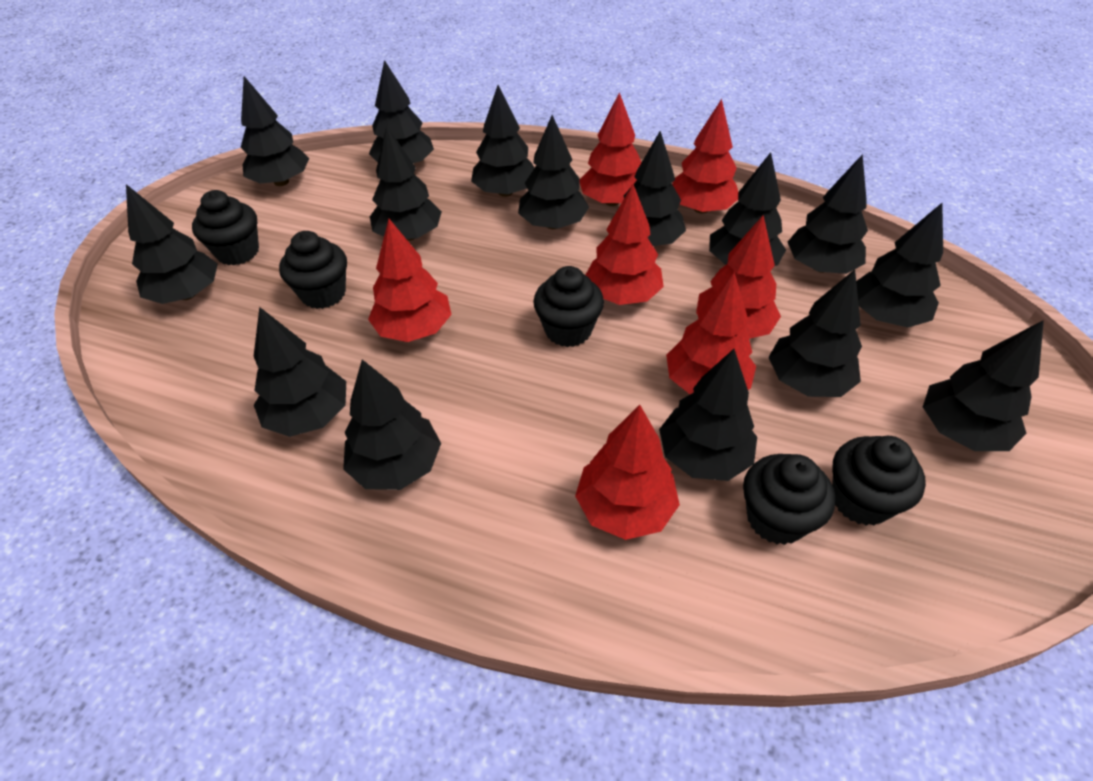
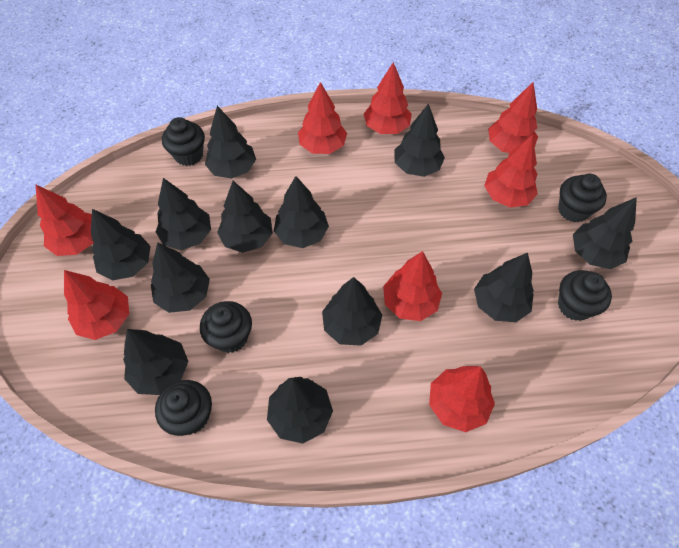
black tree: 15 -> 12
red tree: 7 -> 8

